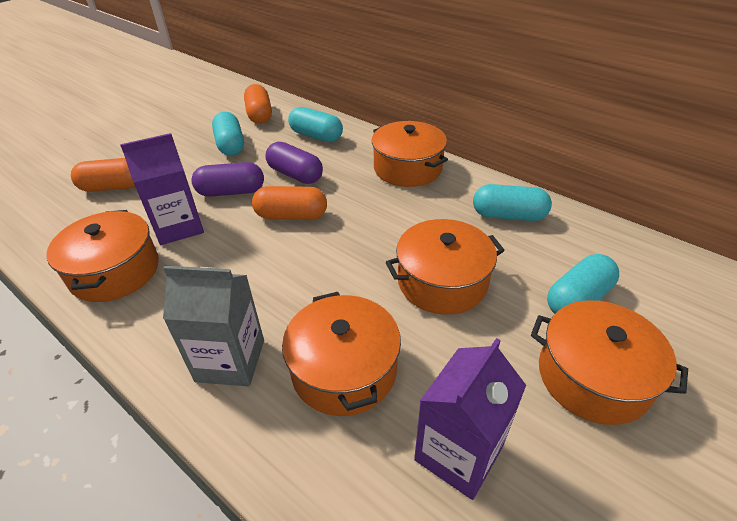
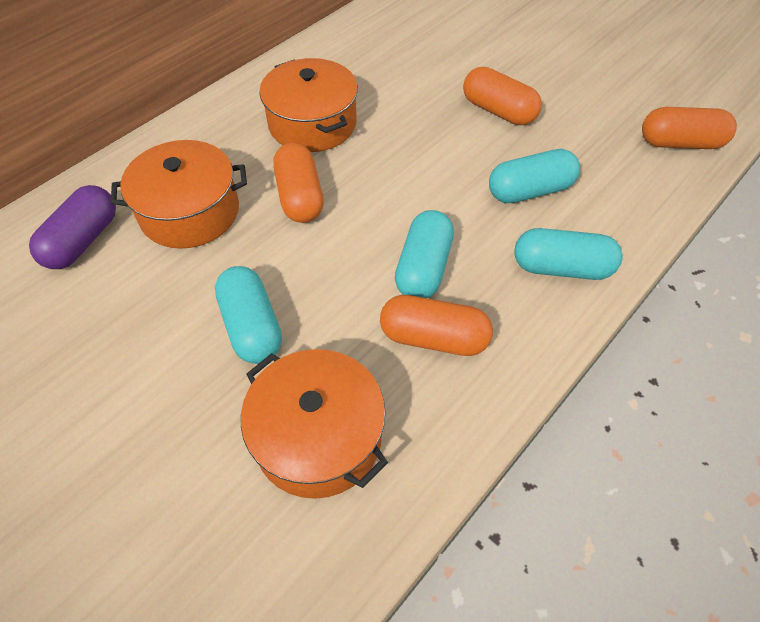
grey carton: 1 -> 0
orange capsule: 3 -> 4
orange pot: 5 -> 3
purple capsule: 2 -> 1
purple carton: 2 -> 0

